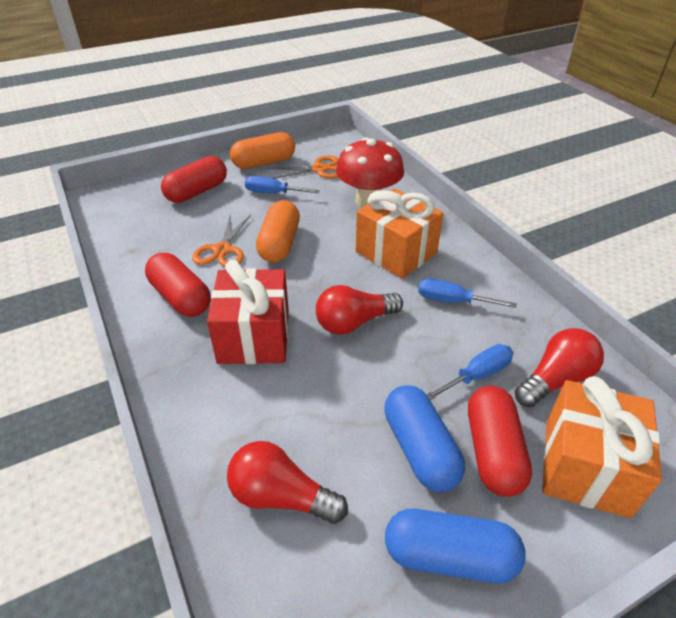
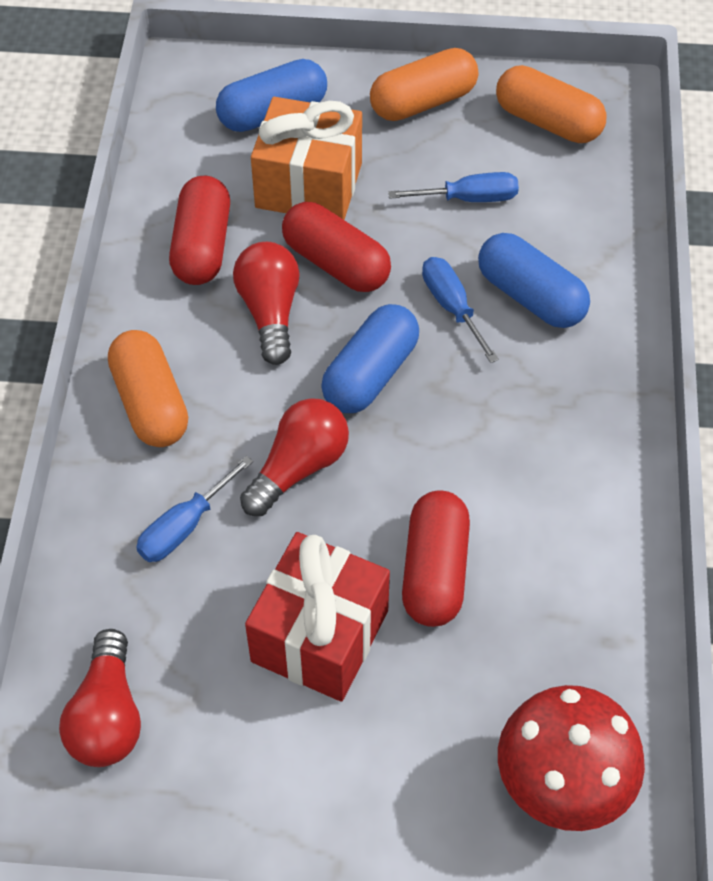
blue capsule: 2 -> 3
orange capsule: 2 -> 3
orange gift: 2 -> 1
orange scissors: 2 -> 0

